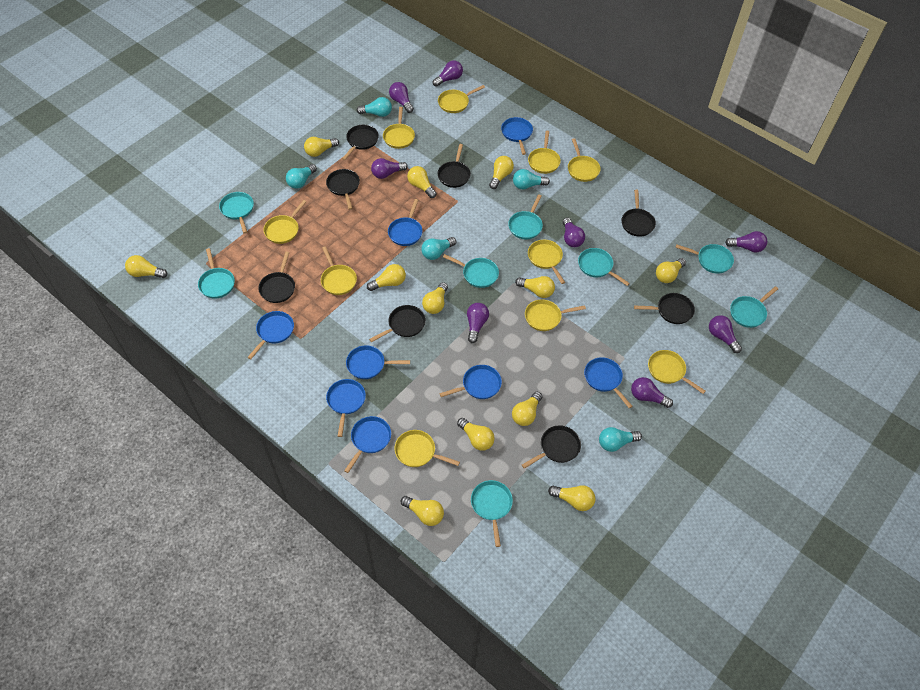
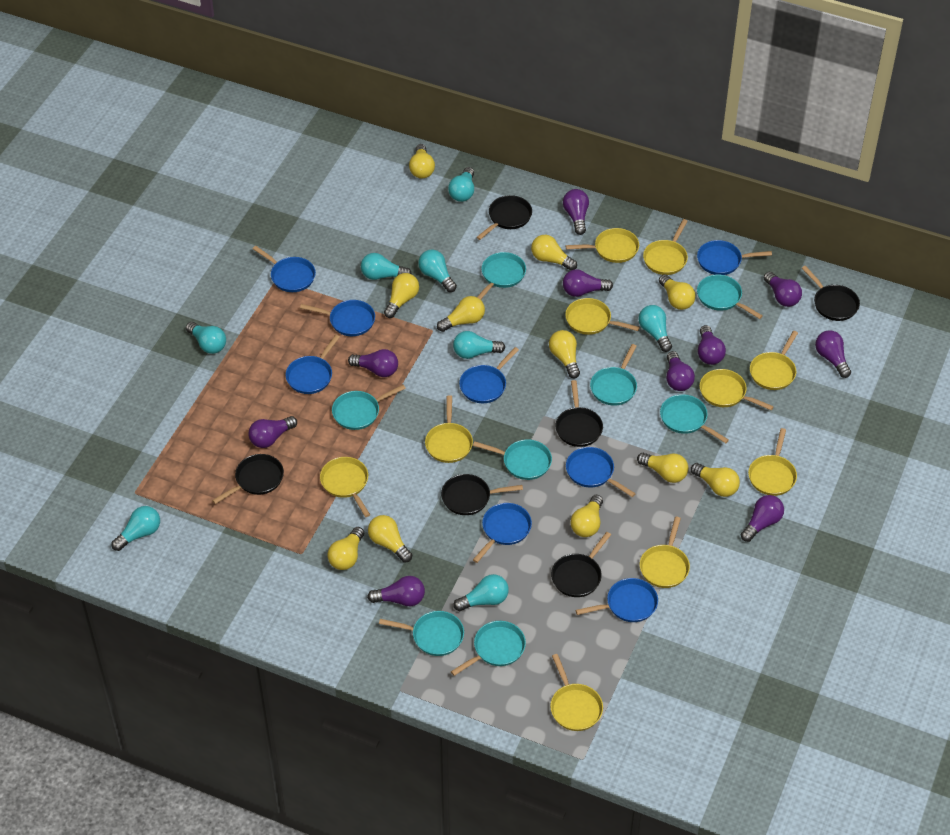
black pan: 8 -> 6
purple light bulb: 8 -> 10
turquoise light bulb: 5 -> 8
yellow light bulb: 12 -> 11

